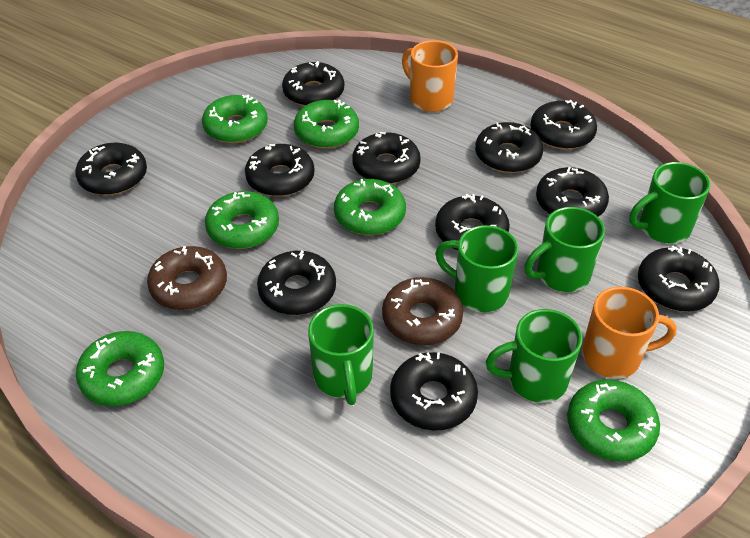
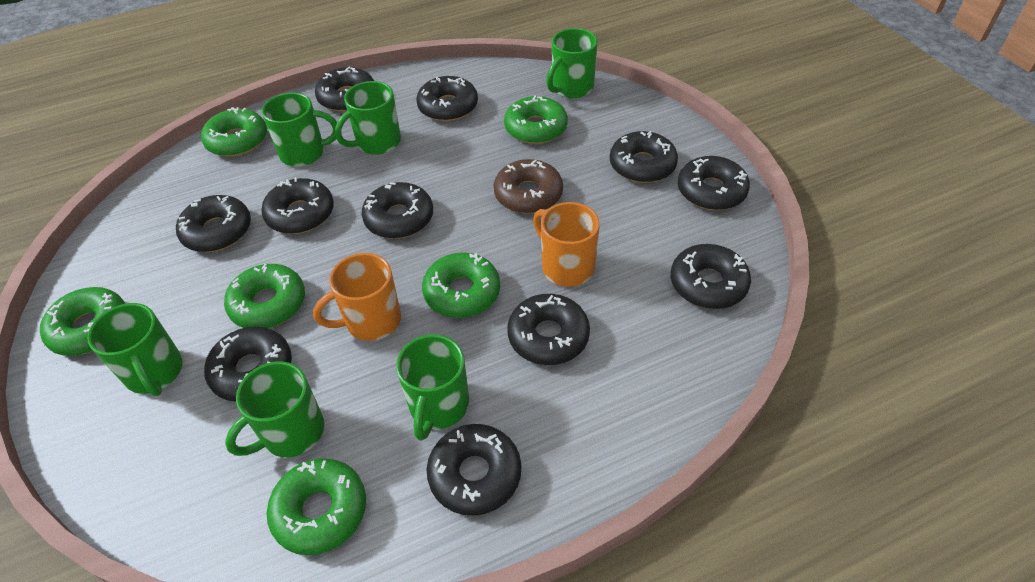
brown donut: 2 -> 1
green mug: 5 -> 6

